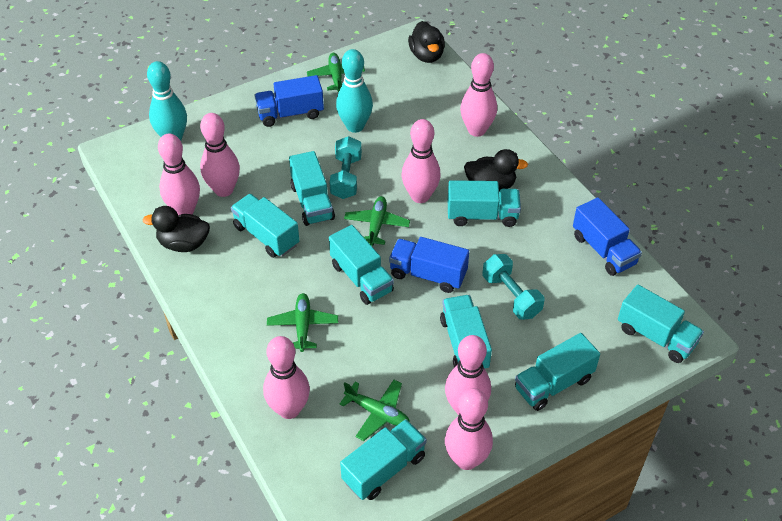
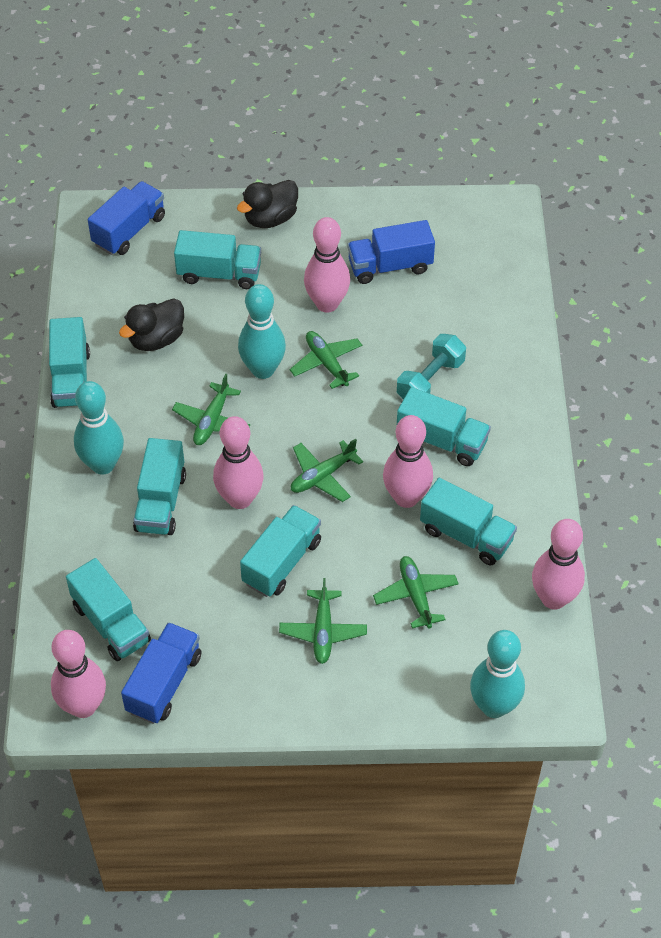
black duck: 3 -> 2
green plane: 4 -> 5
pink bowling pin: 7 -> 5
turquoise bowling pin: 2 -> 3
turquoise dumbbell: 2 -> 1
turquoise truck: 8 -> 7

